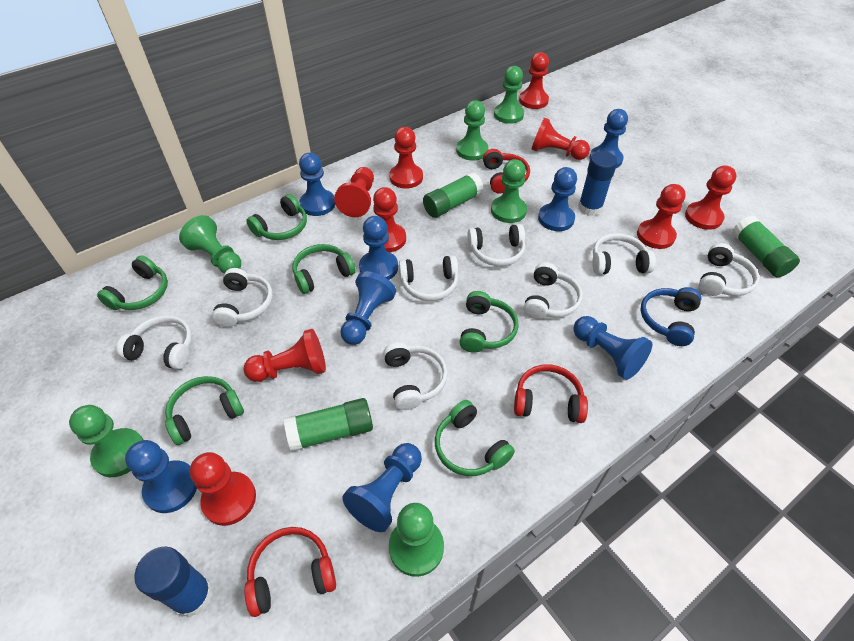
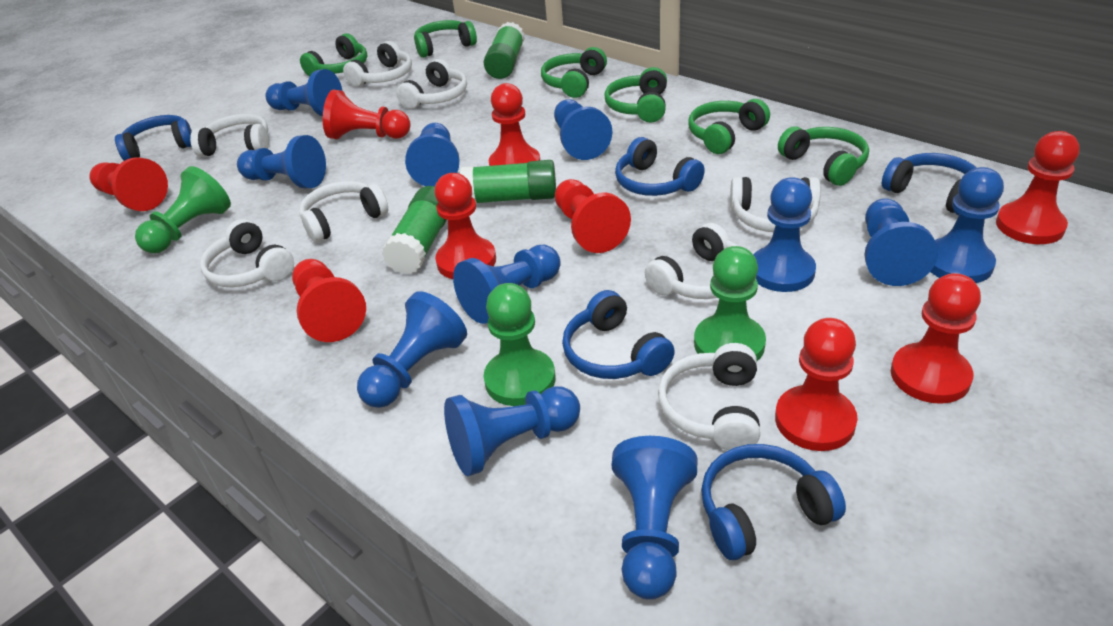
blue glue stick: 2 -> 0
blue headphones: 1 -> 5
blue pawn: 8 -> 11
green pawn: 6 -> 3
red headphones: 3 -> 0

